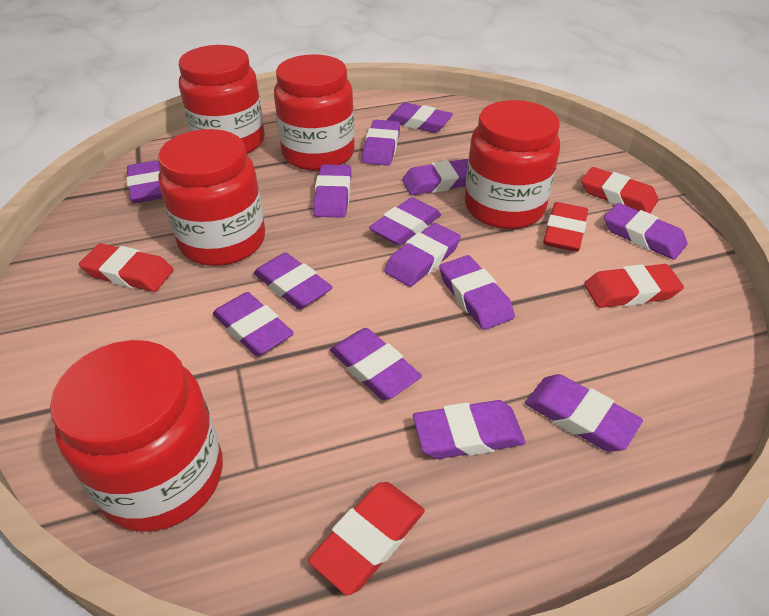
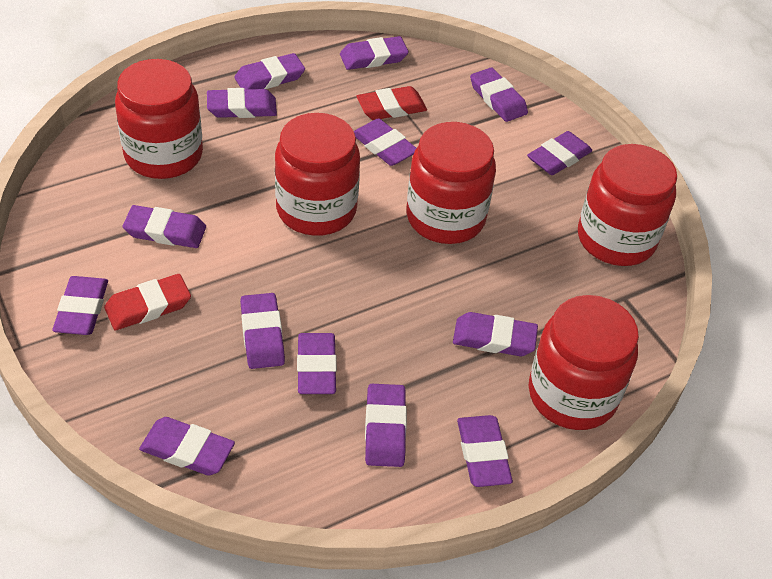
red eraser: 5 -> 2

